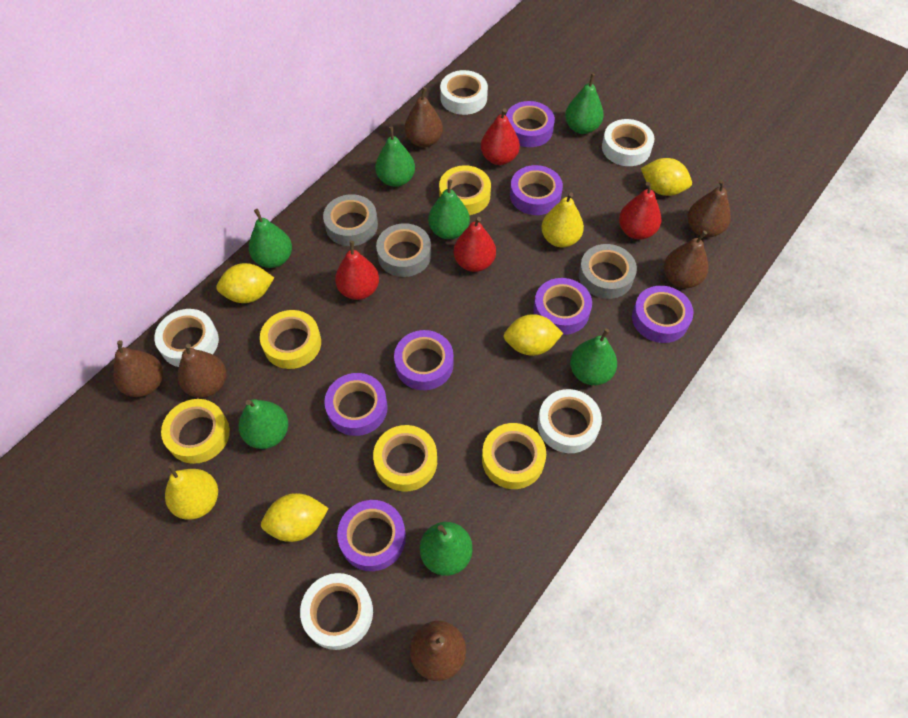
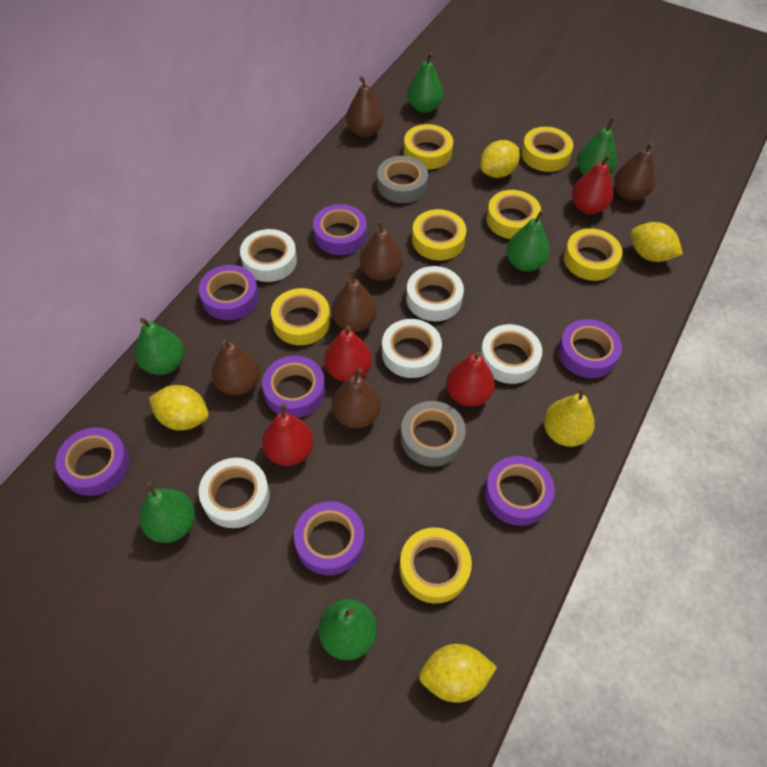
green pear: 7 -> 6
grey tape: 3 -> 2
yellow pear: 2 -> 1
yellow tape: 5 -> 7

